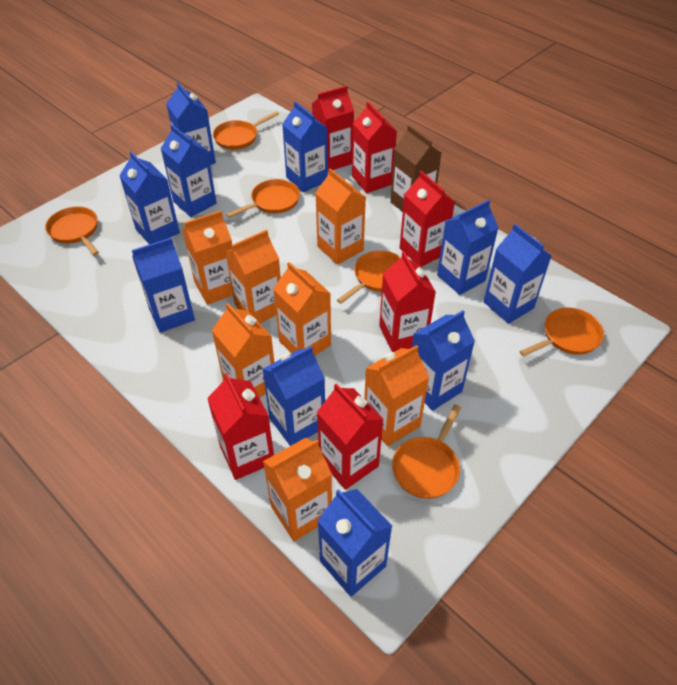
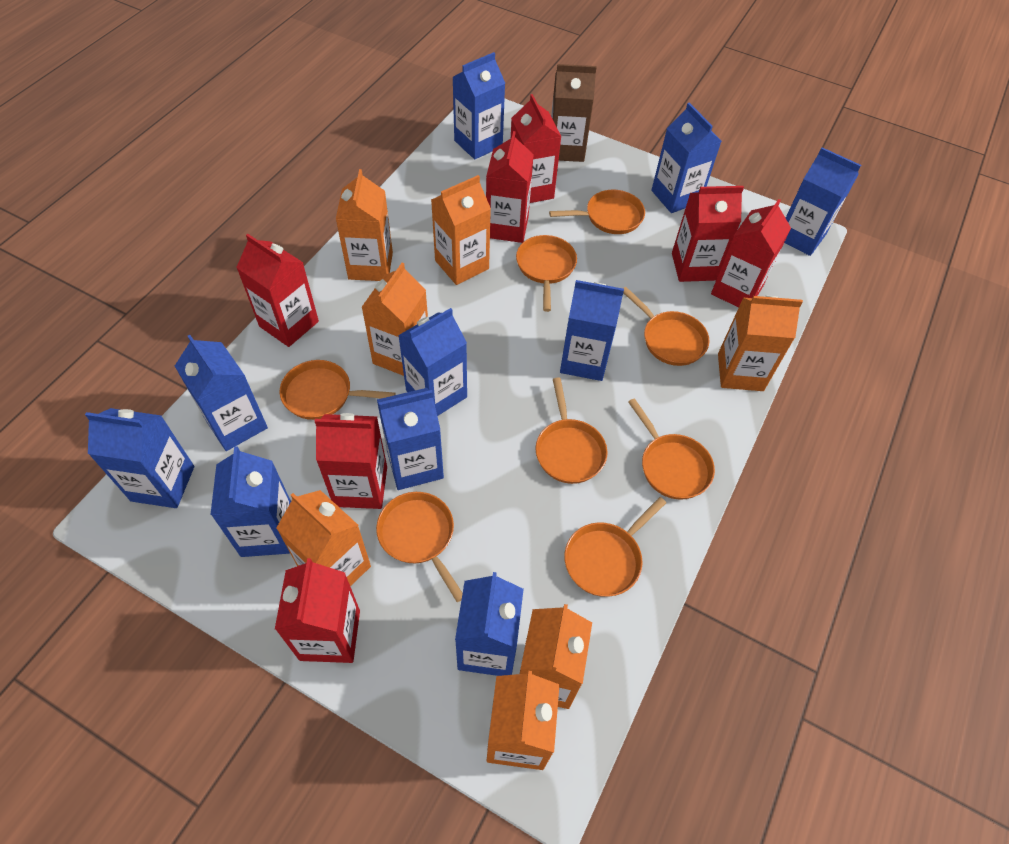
orange pan: 6 -> 8
red carton: 6 -> 7

